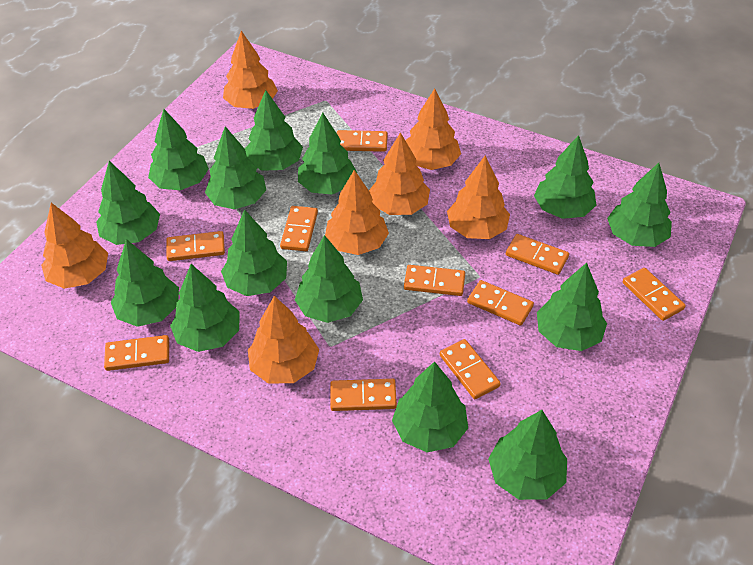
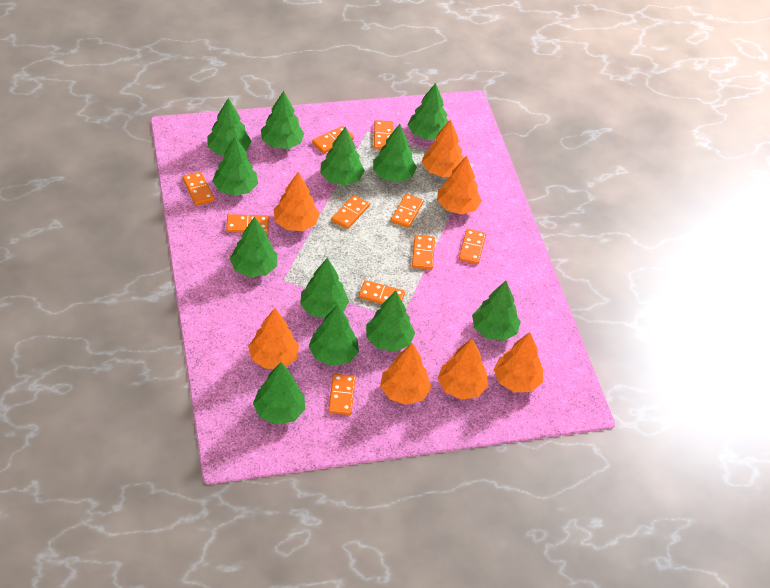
green tree: 14 -> 12

